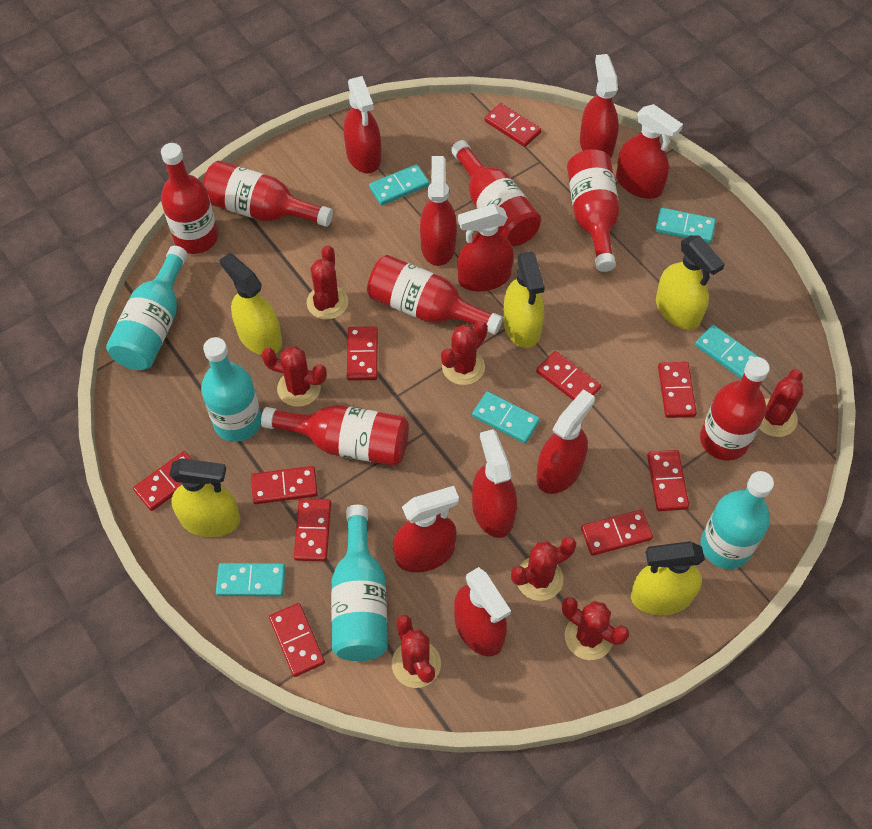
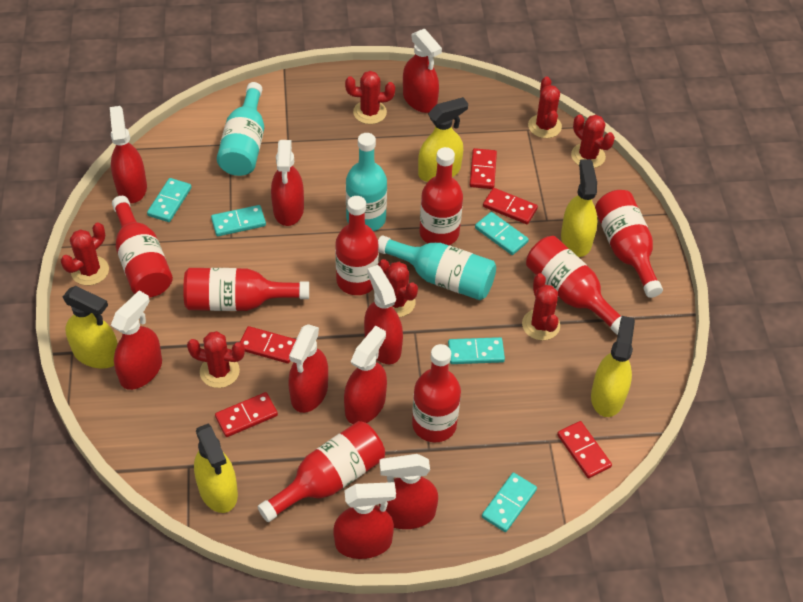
red bottle: 7 -> 8
red domino: 10 -> 5
turquoise bottle: 4 -> 3

